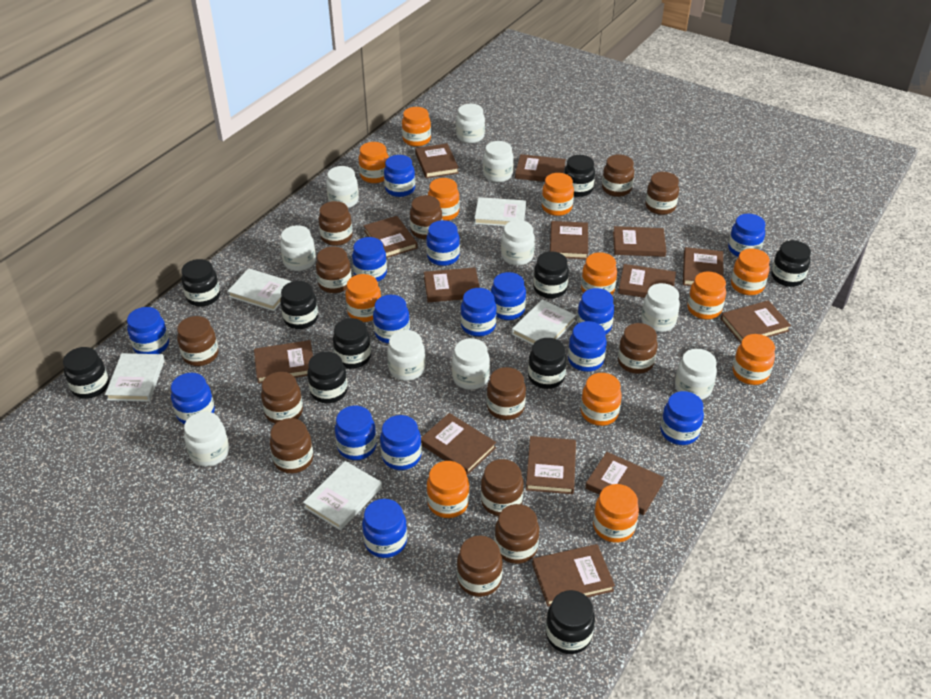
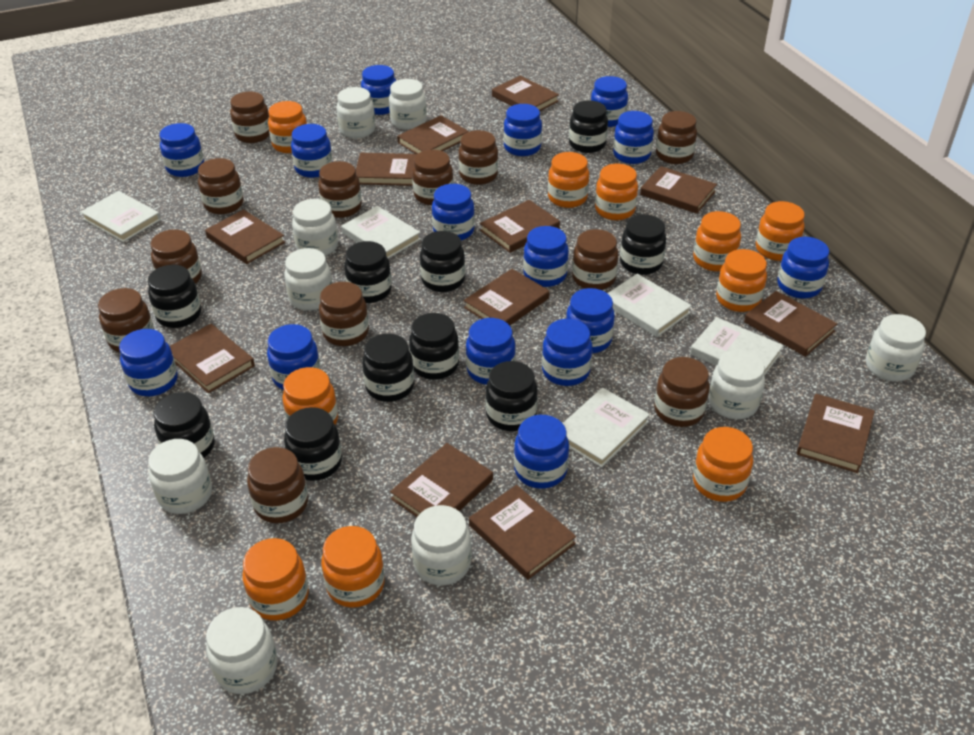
brown book: 14 -> 12
brown jar: 13 -> 12
orange jar: 12 -> 10
white jar: 10 -> 9

